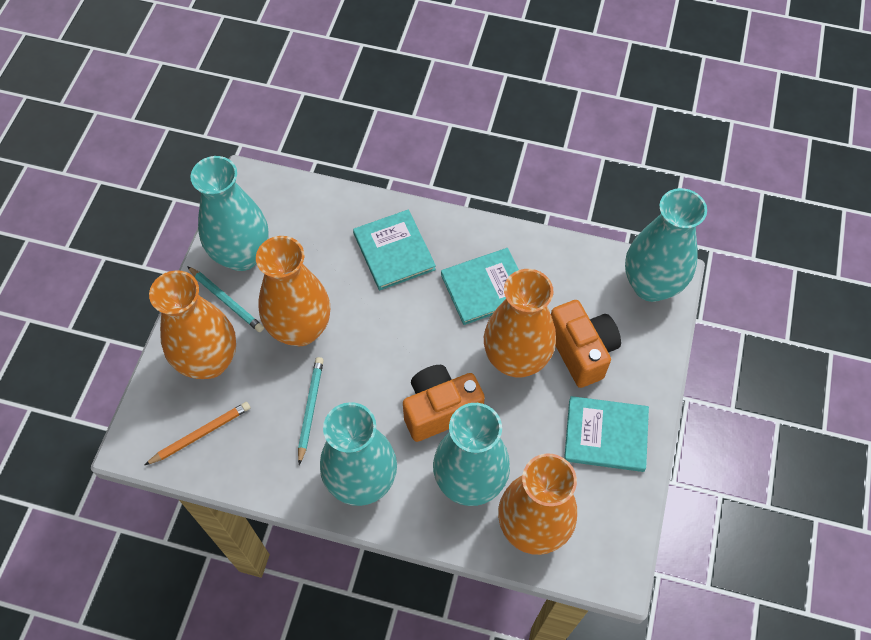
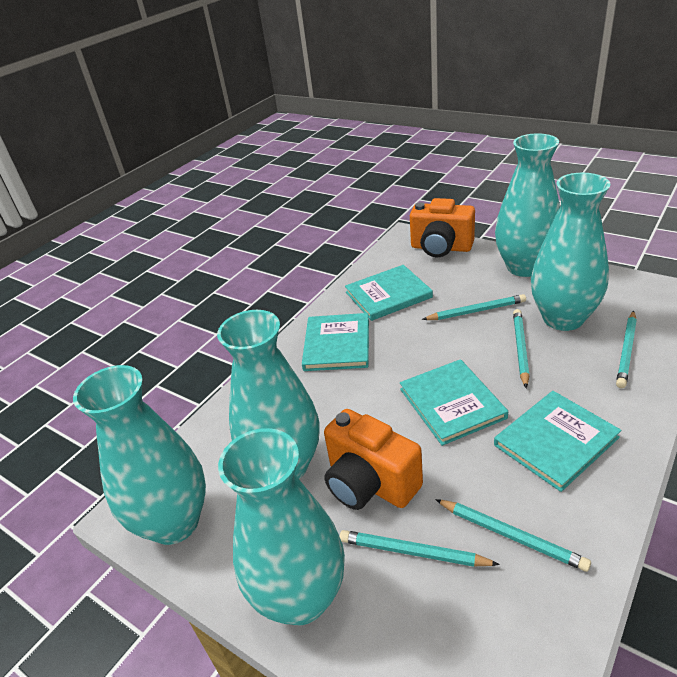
orange pencil: 1 -> 0
orange vase: 4 -> 0
turquoise book: 3 -> 4
turquoise pencil: 2 -> 5
turquoise vase: 4 -> 5

